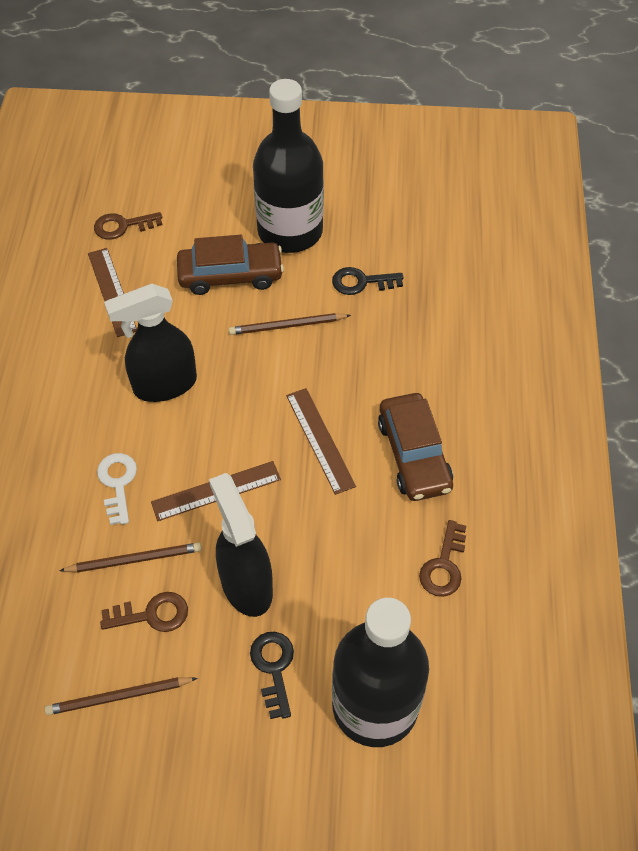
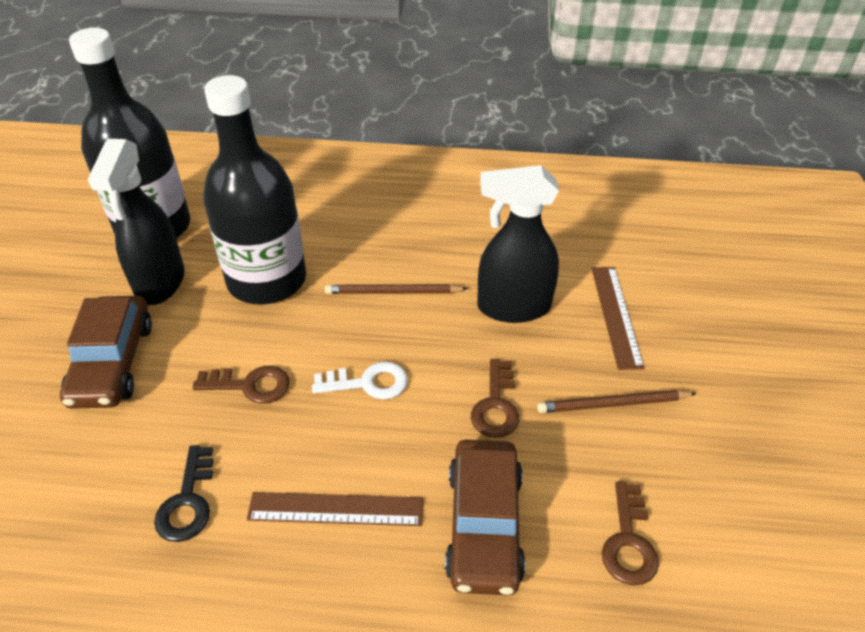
black key: 2 -> 1
brown pencil: 3 -> 2
brown ruler: 3 -> 2

